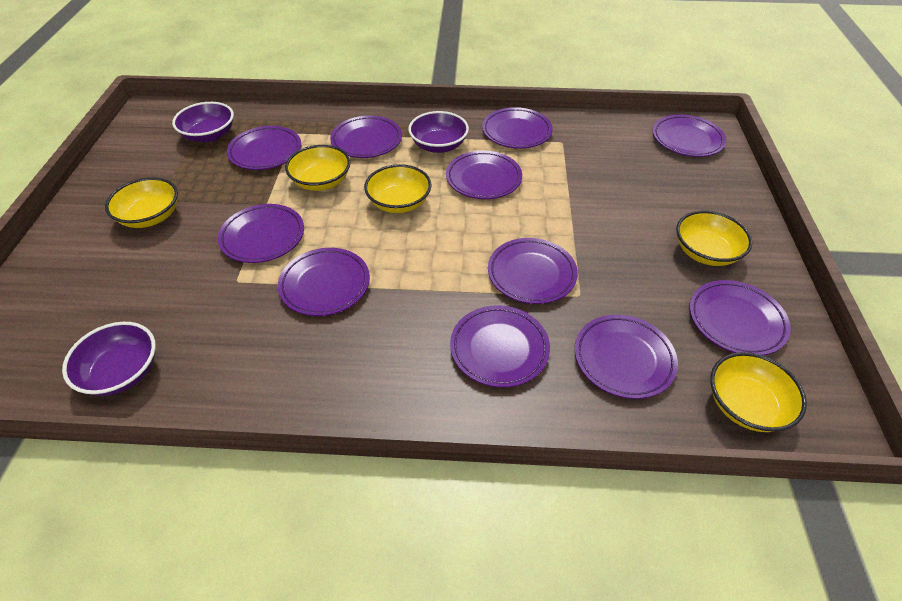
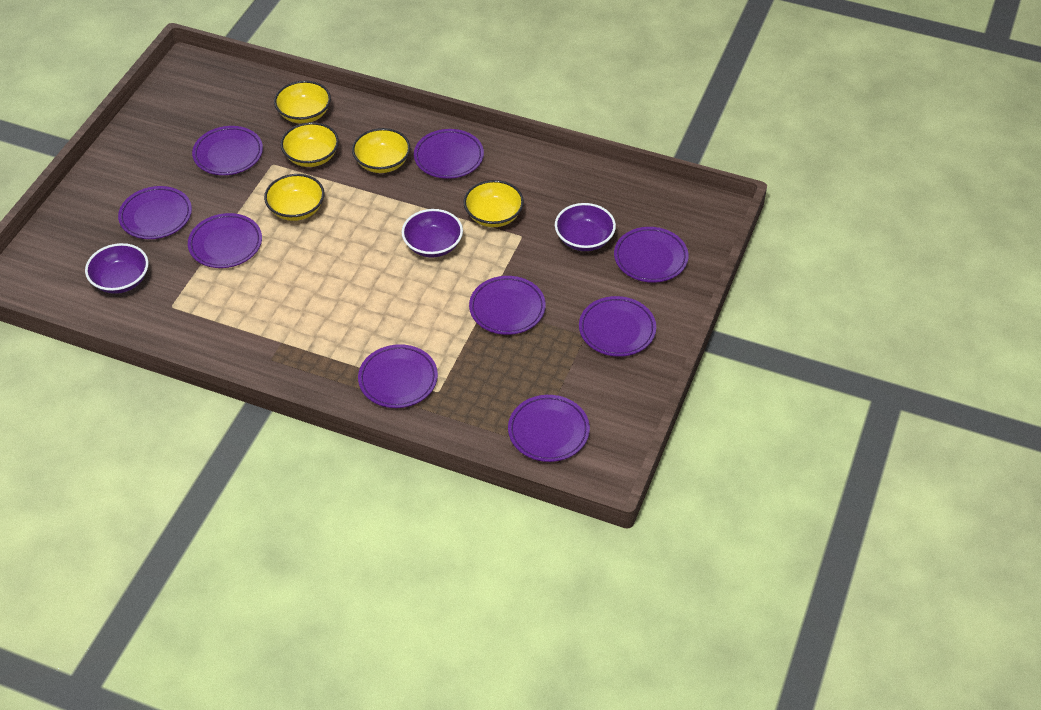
purple plate: 11 -> 9

